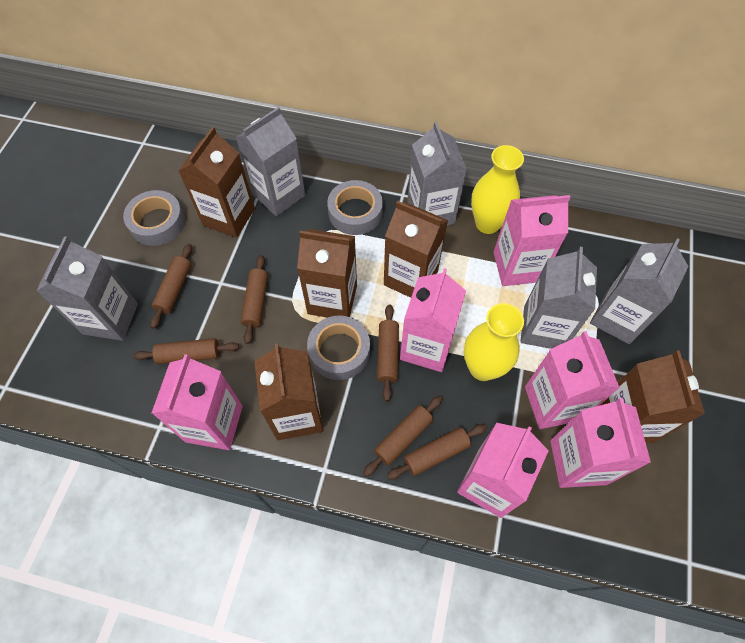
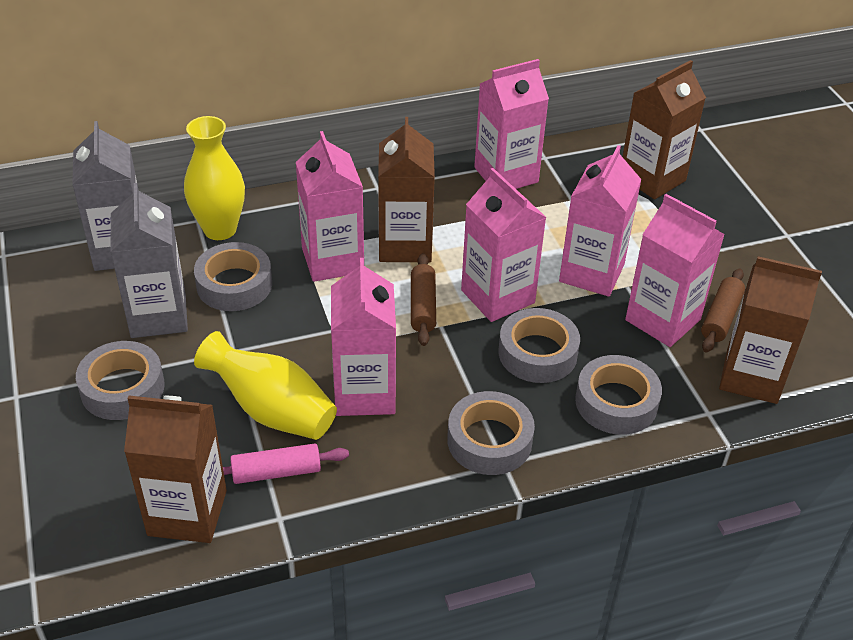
brown carton: 5 -> 4
brown rolling pin: 6 -> 2
grey carton: 5 -> 2
grey tape: 3 -> 5
pink rolling pin: 0 -> 1

